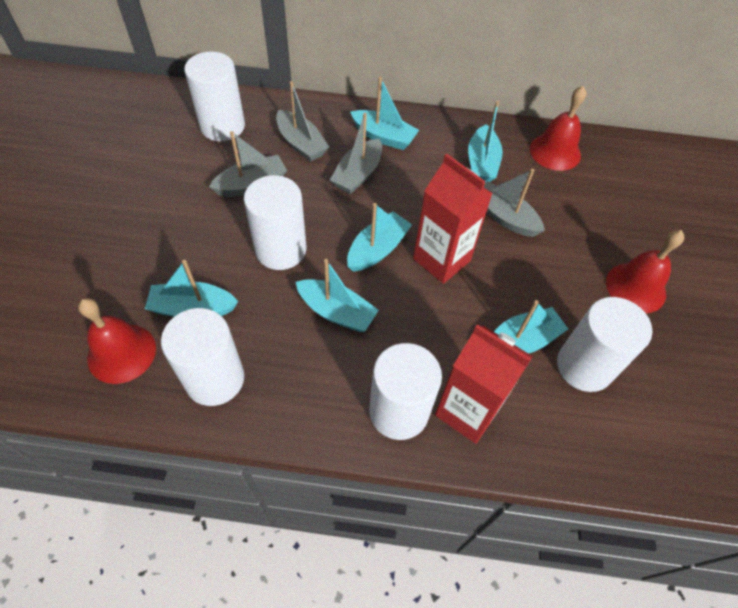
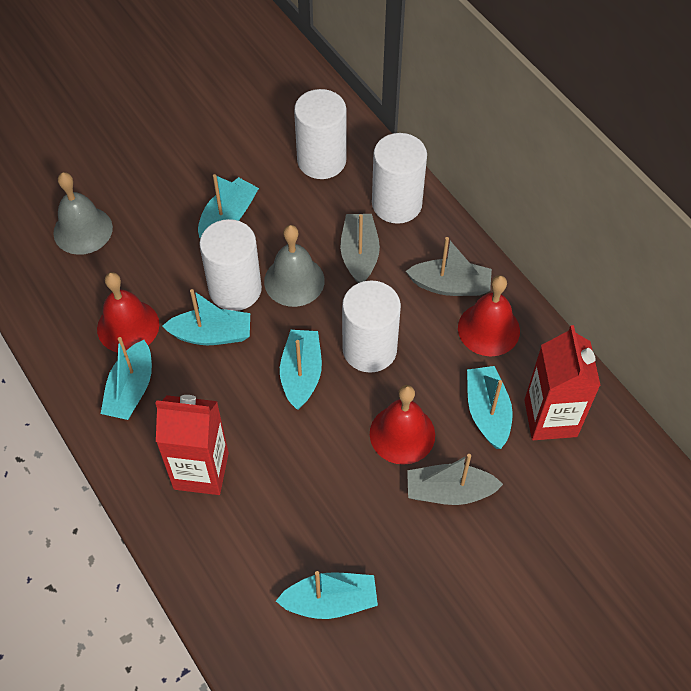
grey bell: 0 -> 2
grey boat: 4 -> 3
white cylinder: 5 -> 4

